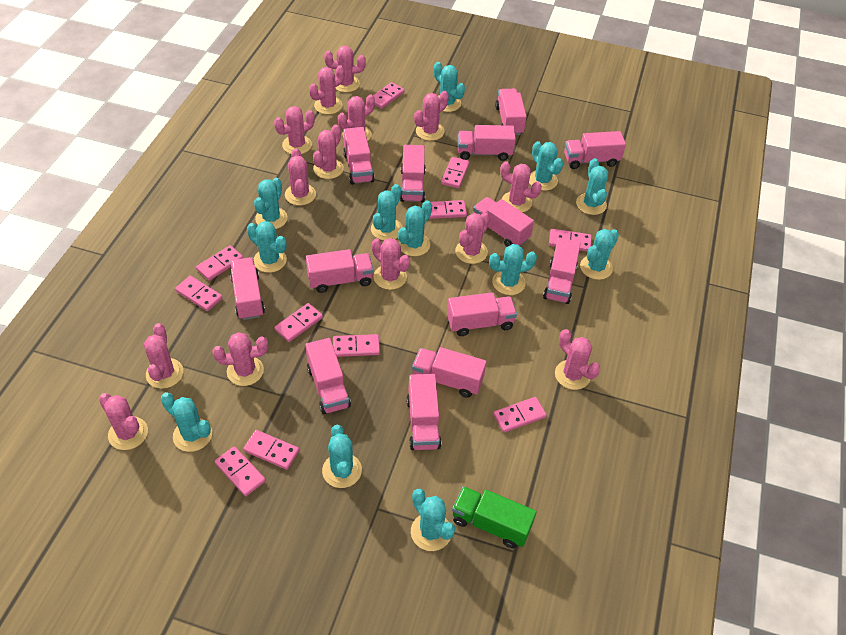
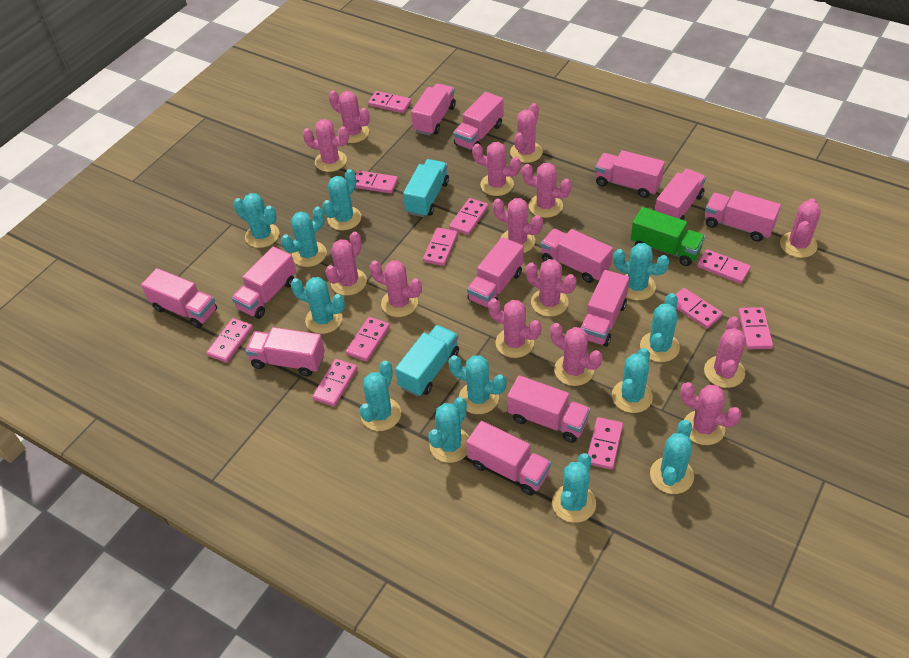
turquoise truck: 0 -> 2

